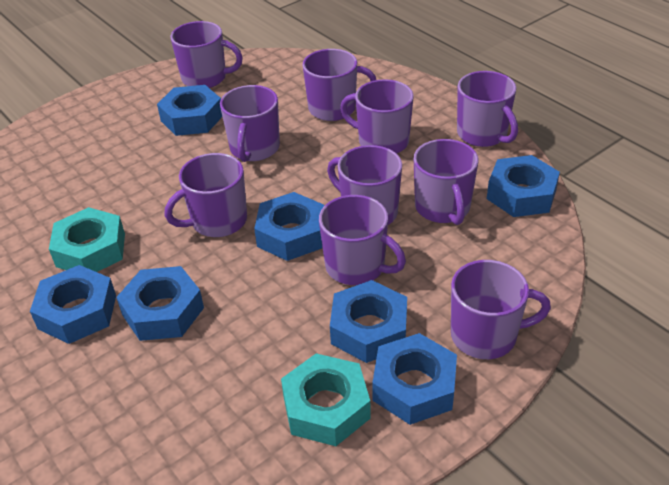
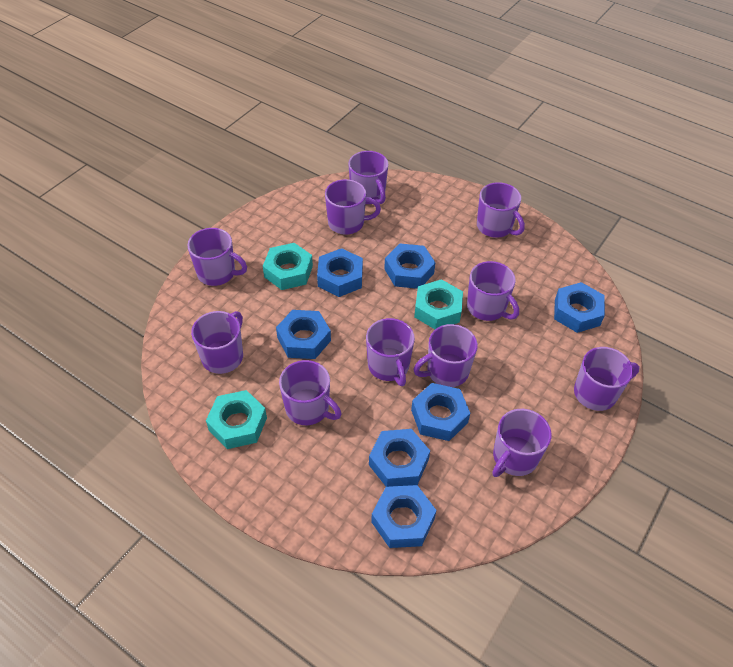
purple mug: 10 -> 11
turquoise nut: 2 -> 3

